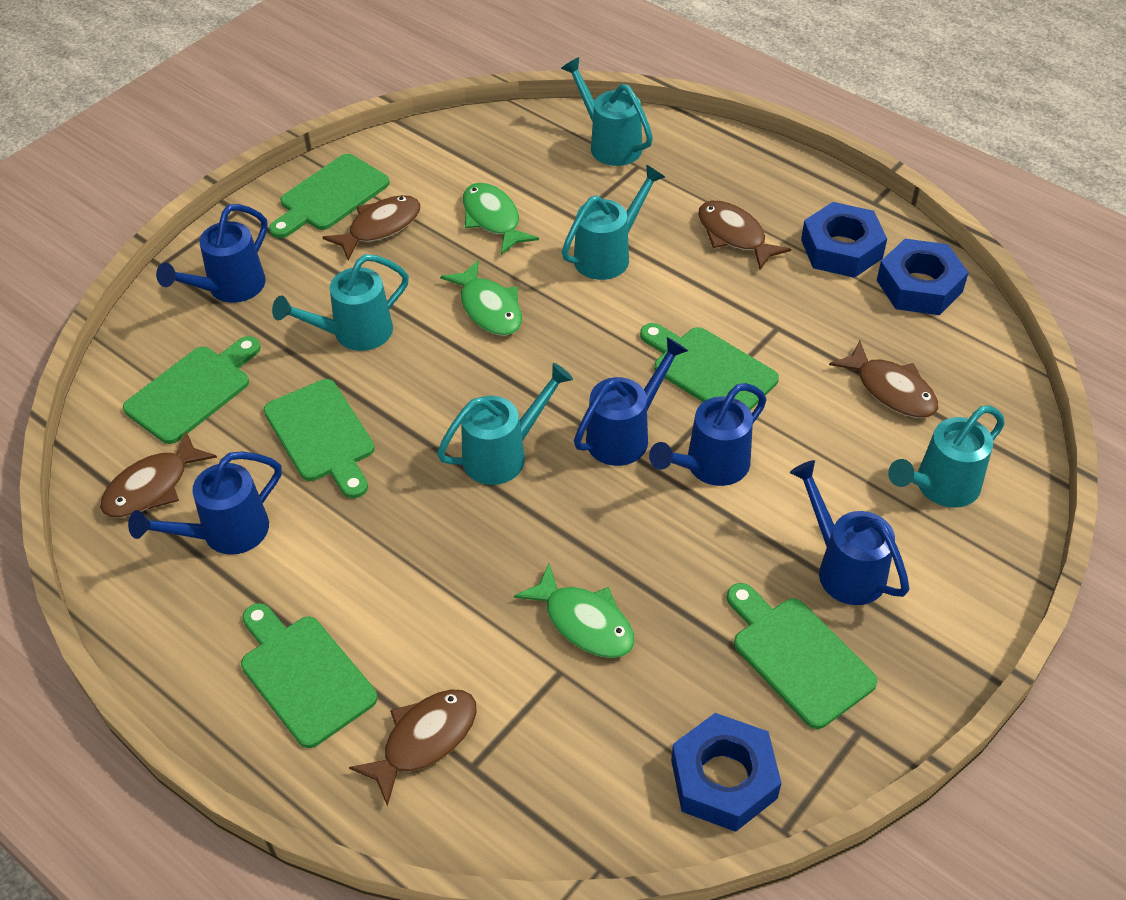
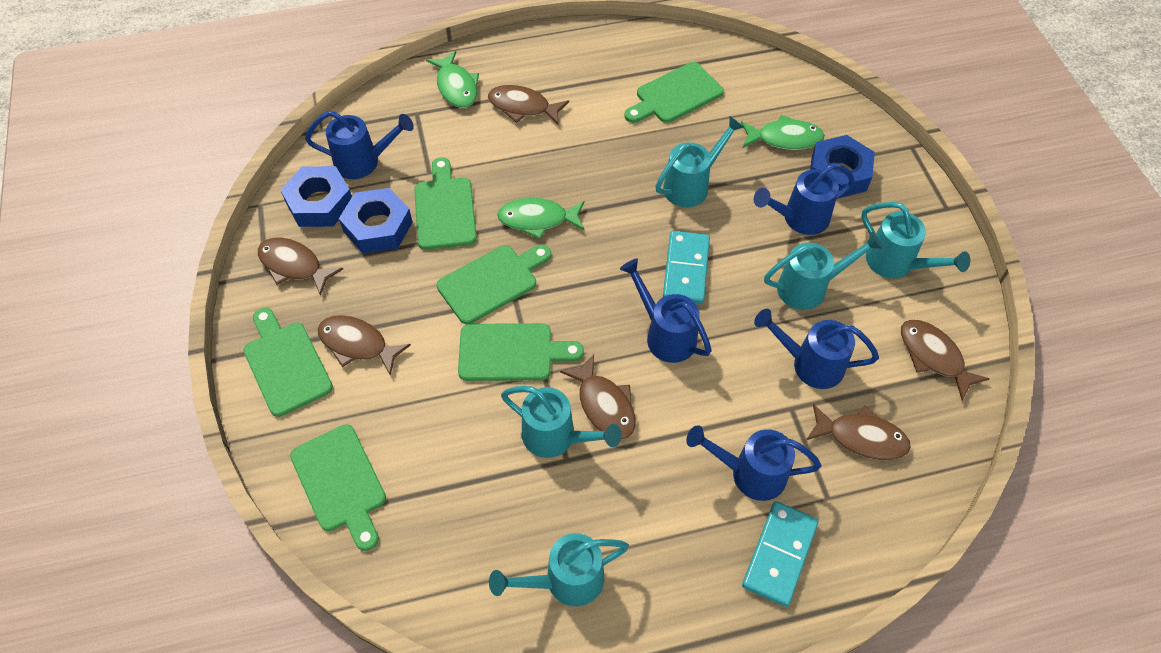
brown fish: 5 -> 6
turquoise domino: 0 -> 2

